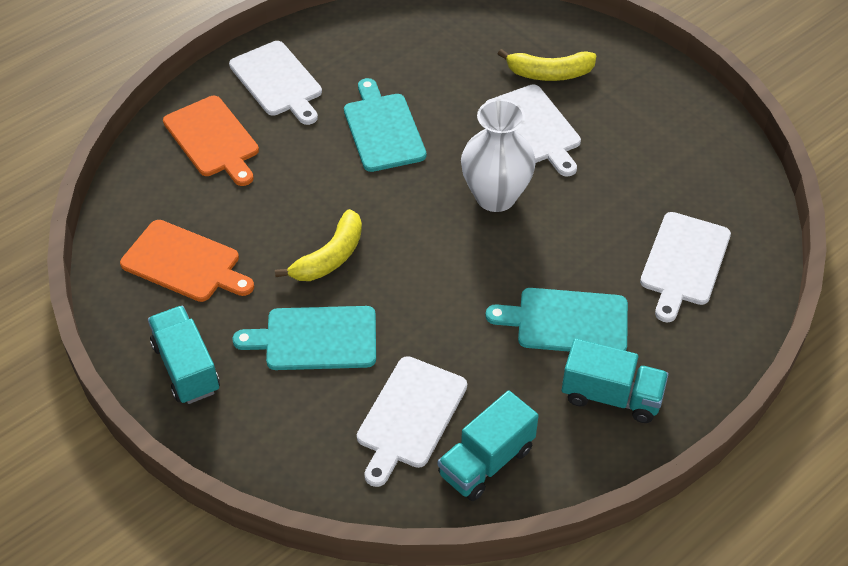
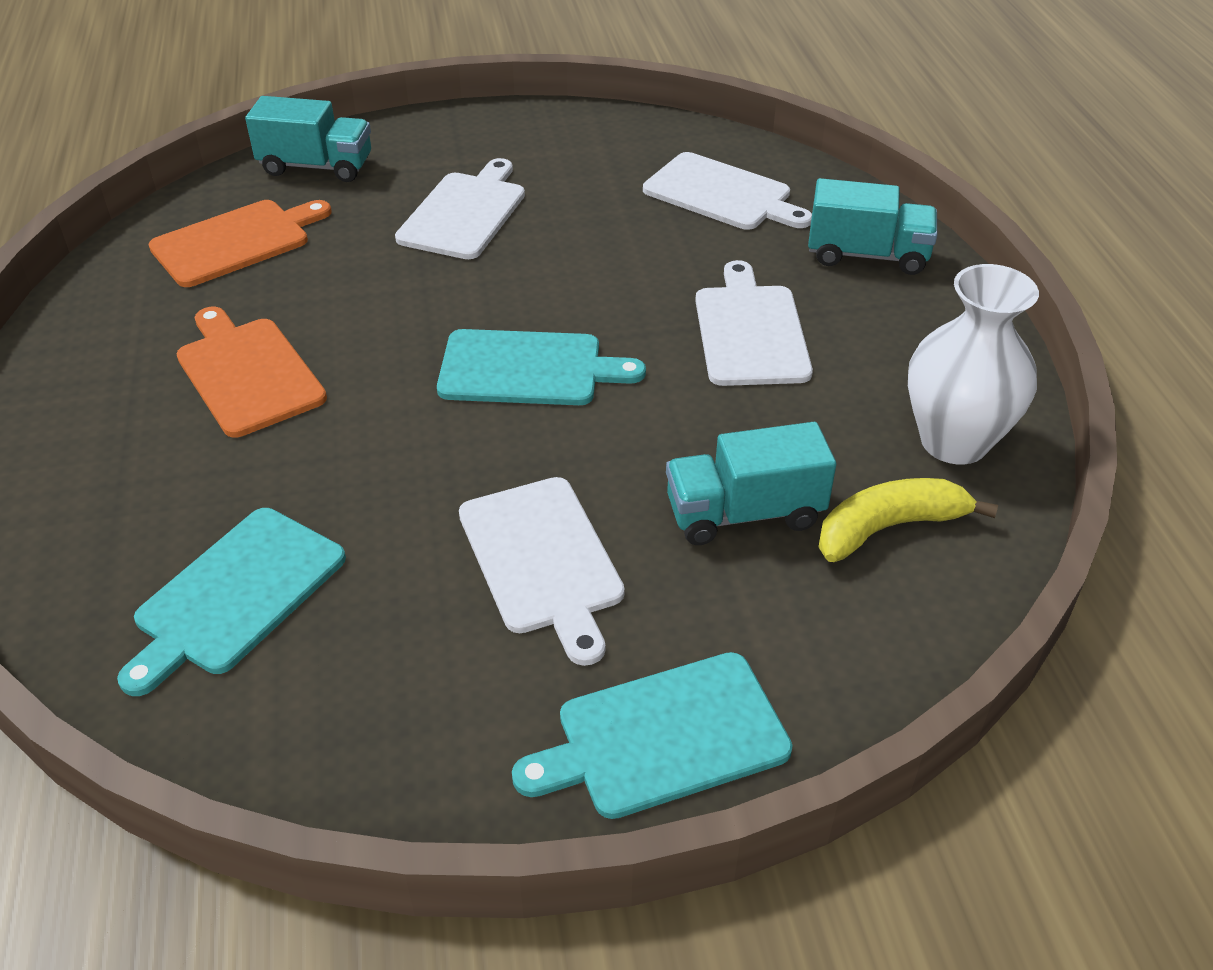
yellow banana: 2 -> 1

